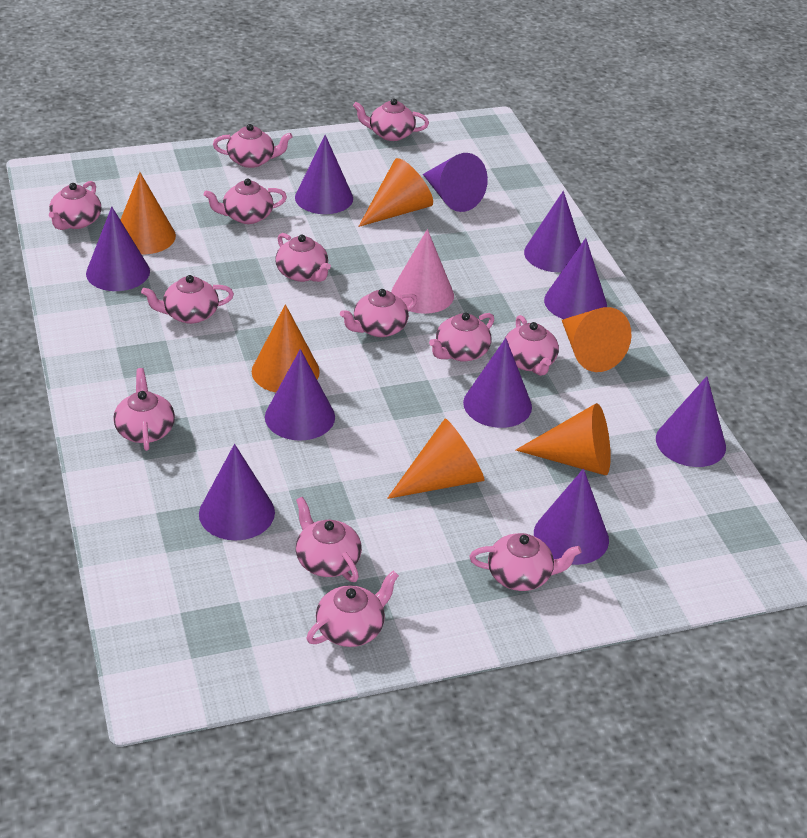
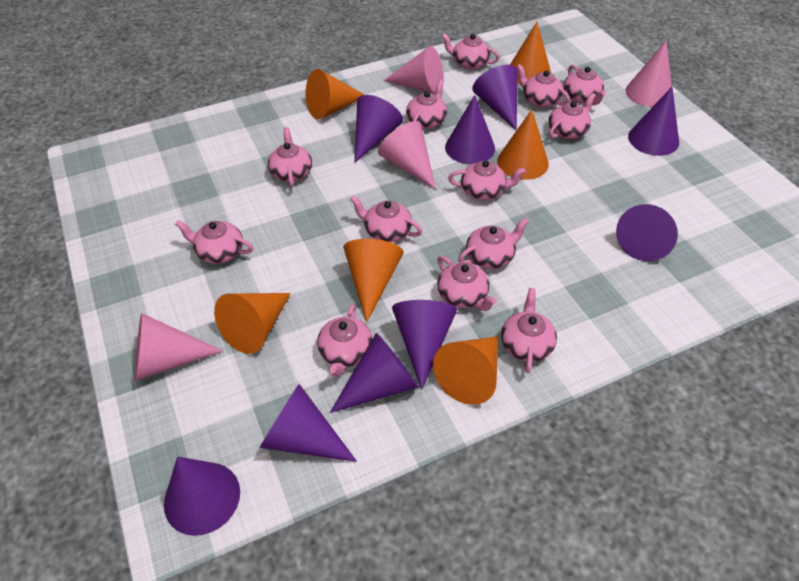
pink cone: 1 -> 4
purple cone: 10 -> 9

